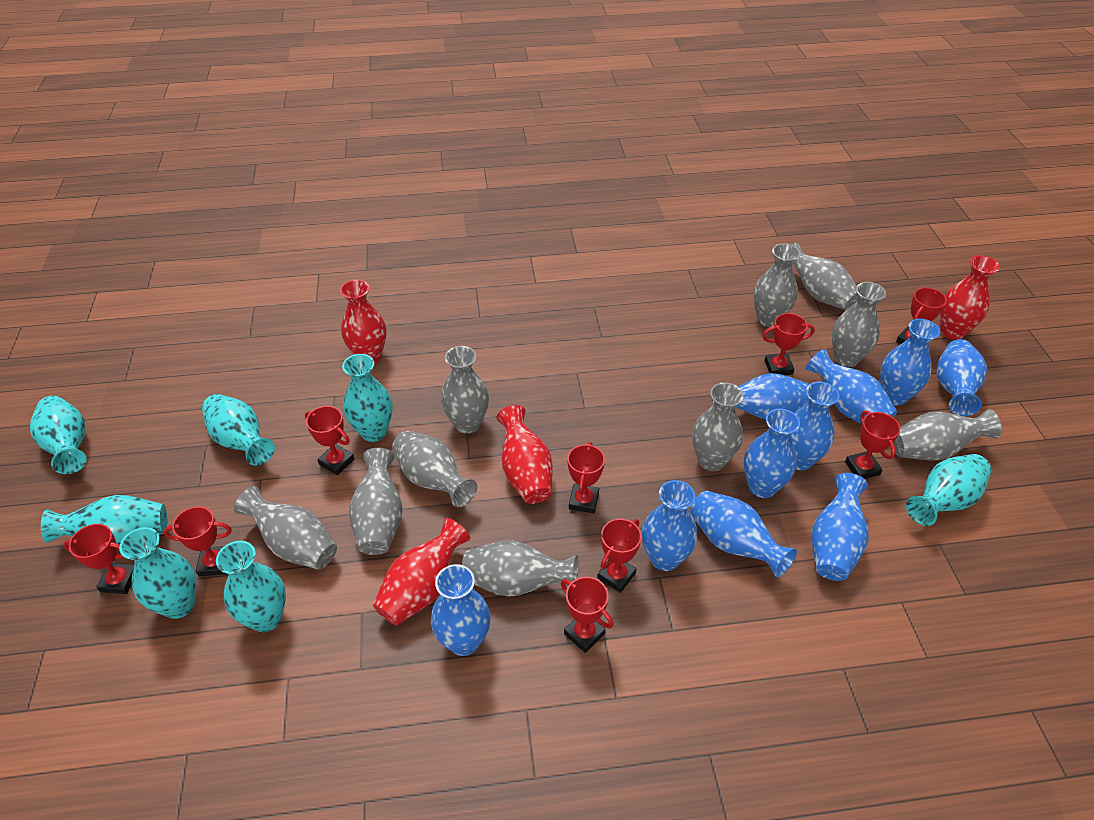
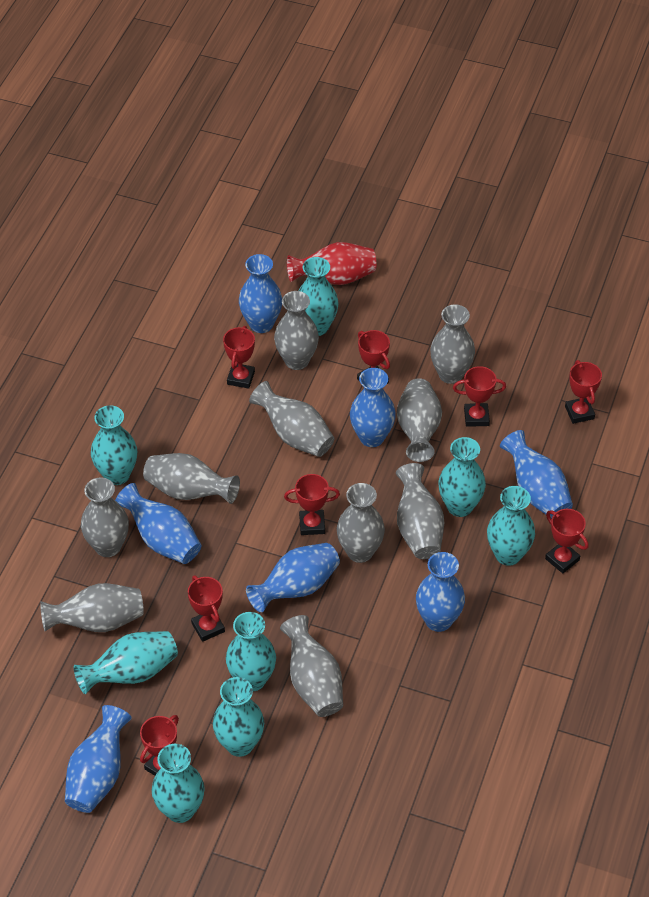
blue vase: 10 -> 7
red trophy: 9 -> 8
red vase: 4 -> 1
turquoise vase: 7 -> 8

